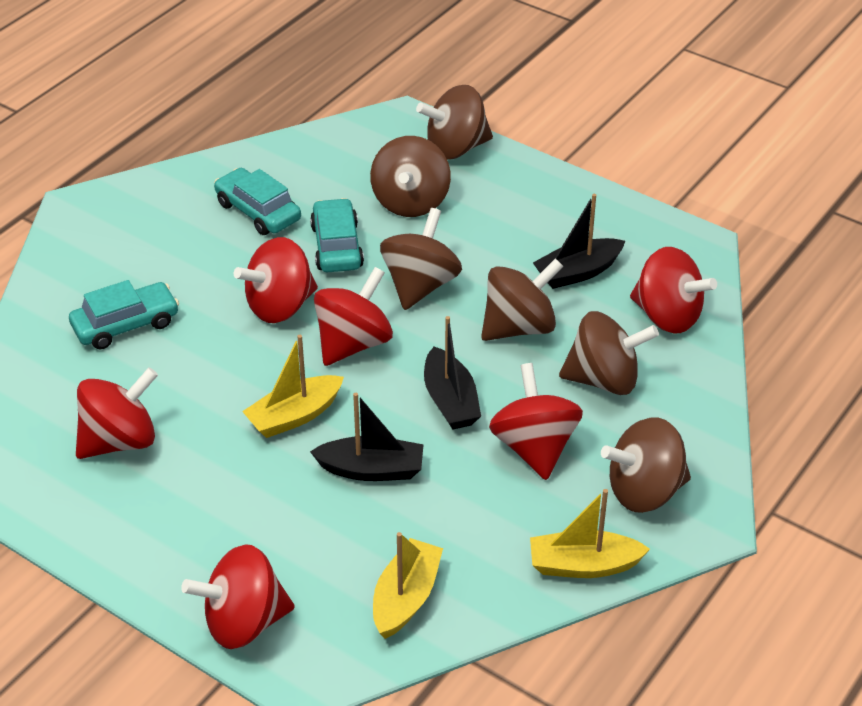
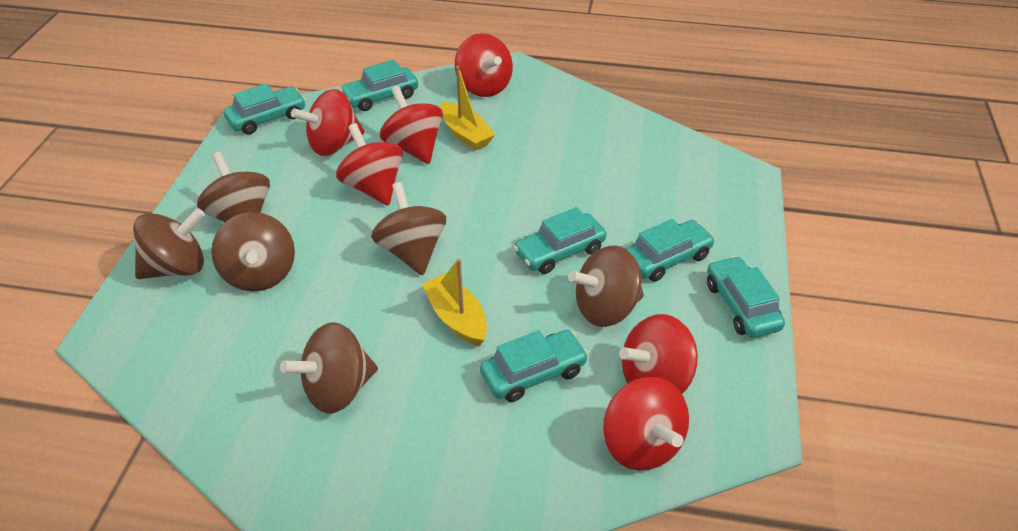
black boat: 3 -> 0
turquoise car: 3 -> 6
yellow boat: 3 -> 2

